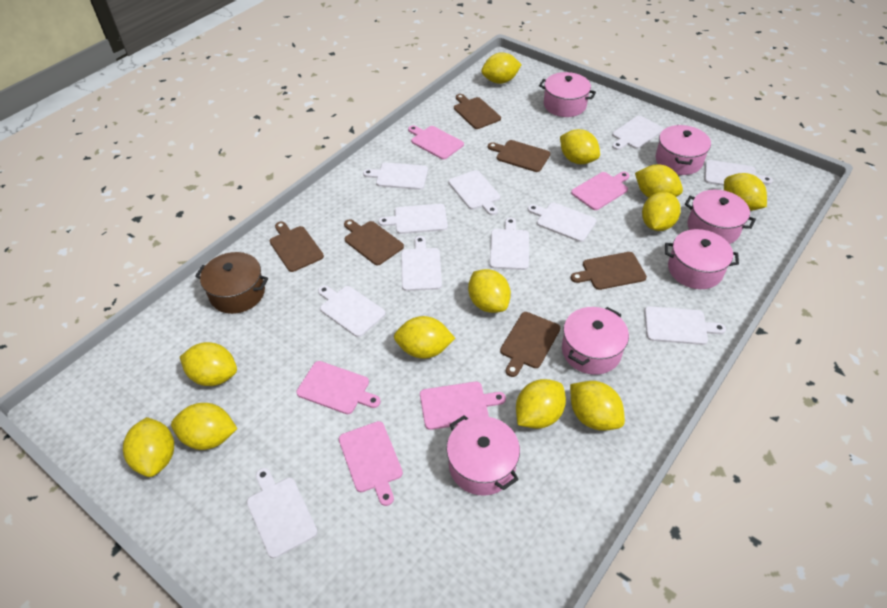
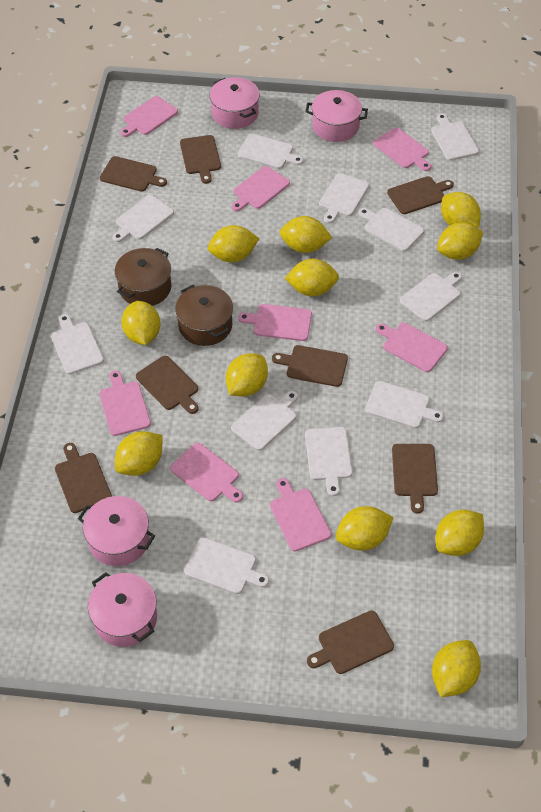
brown cutting board: 6 -> 8
brown pot: 1 -> 2
pink cutting board: 5 -> 8
pink pot: 6 -> 4
yellow lemon: 12 -> 11

